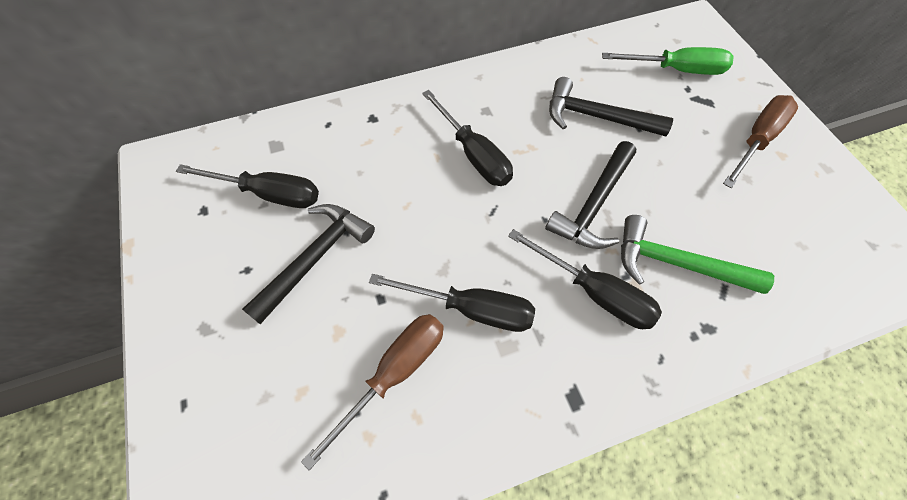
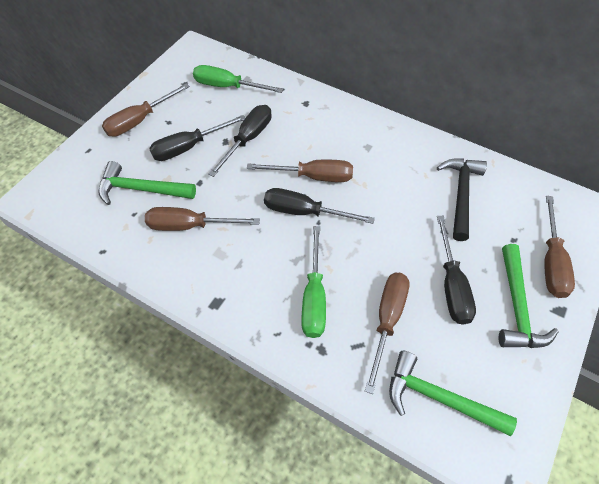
black hammer: 3 -> 1
brown screwdriver: 2 -> 5
green hammer: 1 -> 3
green screwdriver: 1 -> 2

